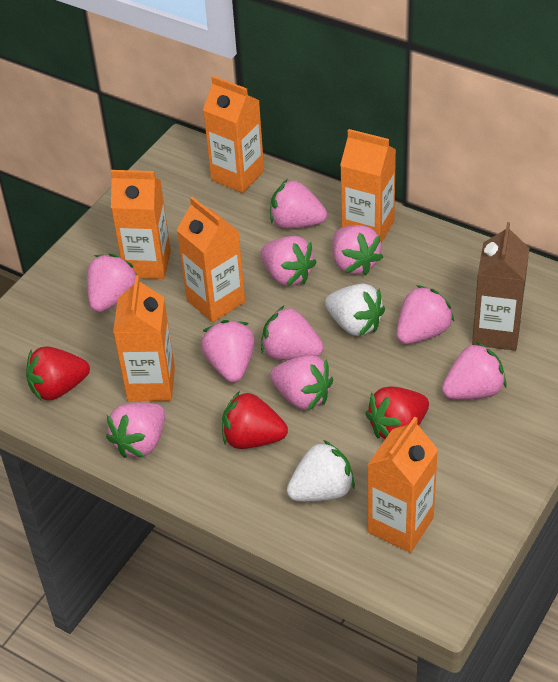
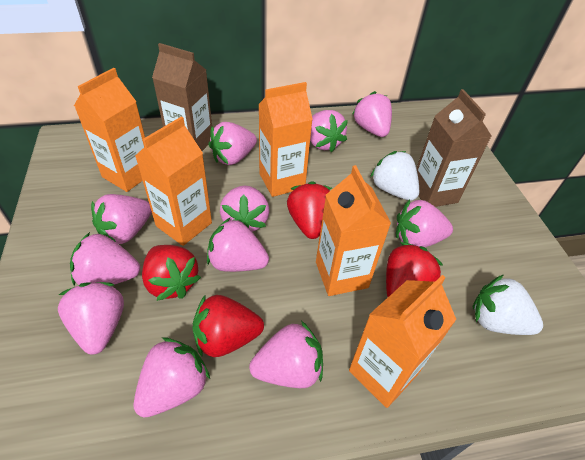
brown carton: 1 -> 2
orange carton: 6 -> 5
pink strawberry: 10 -> 11
red strawberry: 3 -> 4

